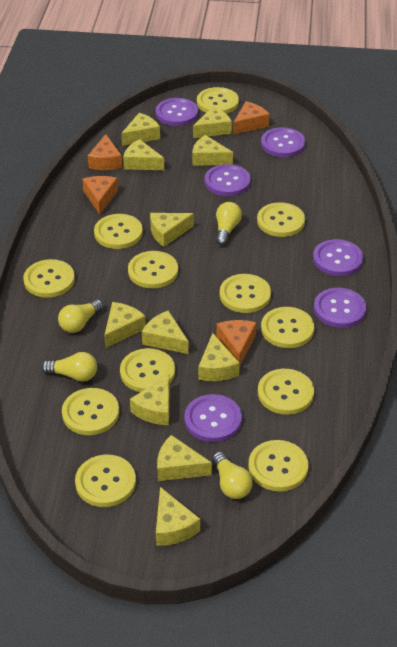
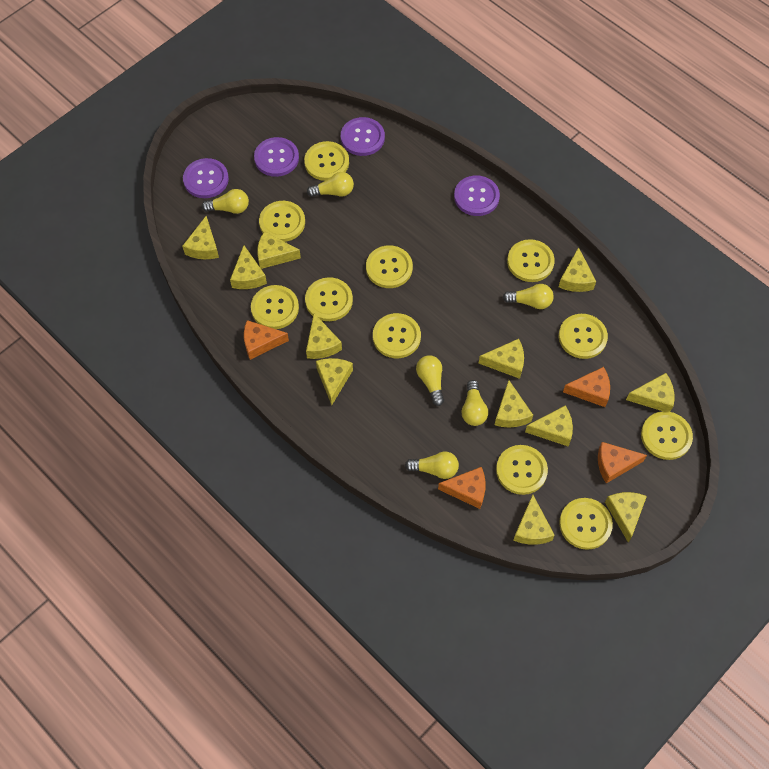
purple button: 6 -> 4
yellow button: 12 -> 11
yellow cheese: 11 -> 12
yellow light bulb: 4 -> 6

